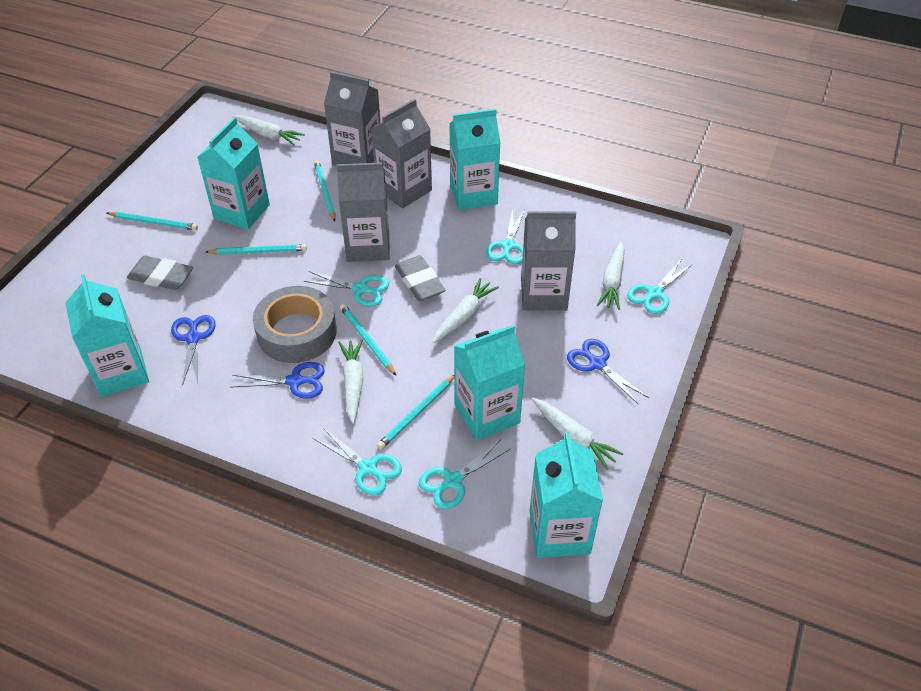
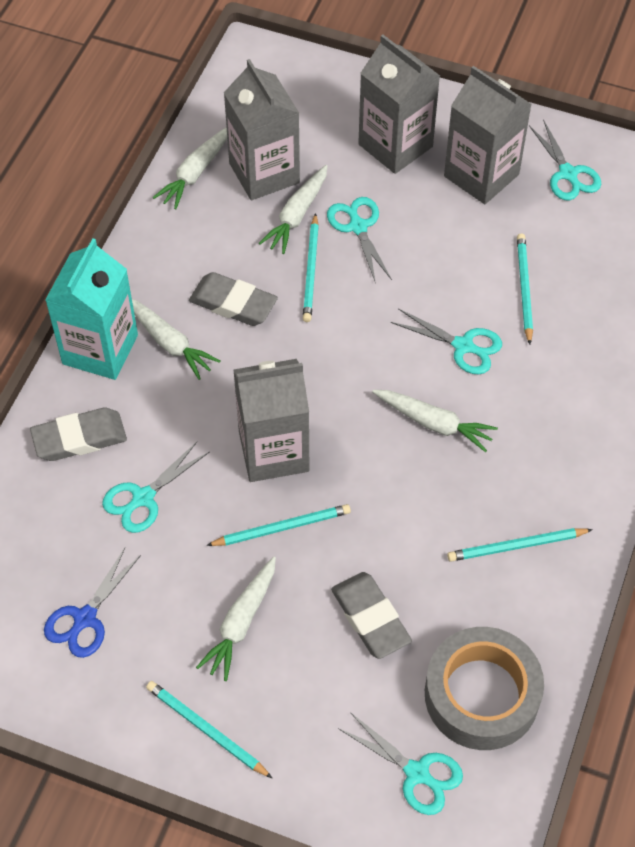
blue scissors: 3 -> 1
grey eraser: 2 -> 3
turquoise carton: 5 -> 1

